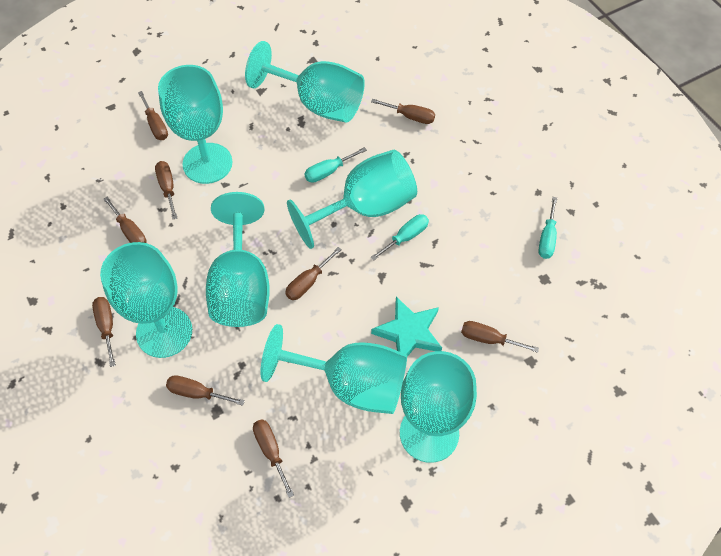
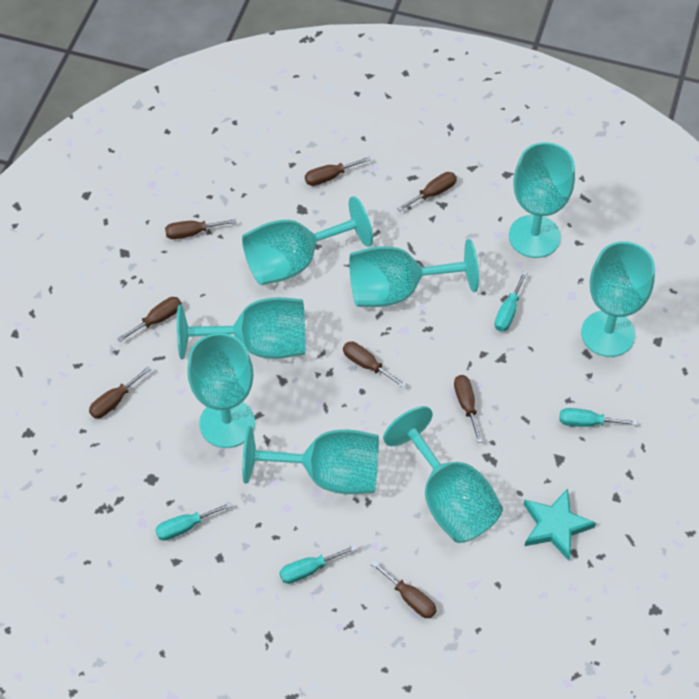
brown screwdriver: 9 -> 8
turquoise goblet: 7 -> 8
turquoise screwdriver: 3 -> 4

